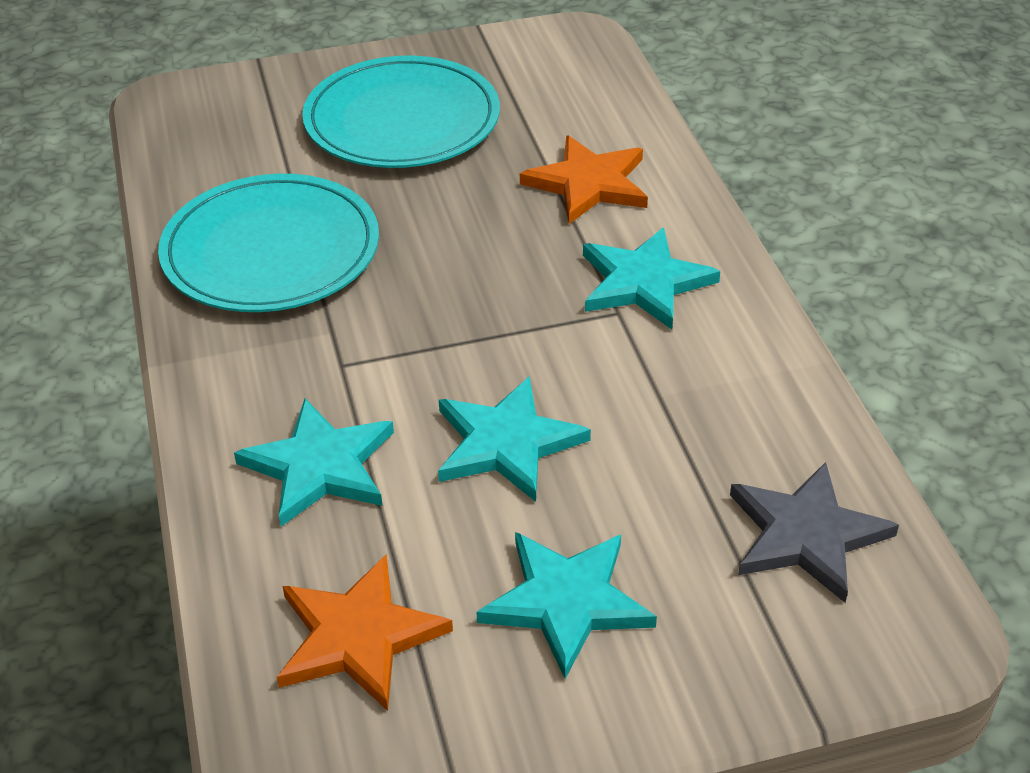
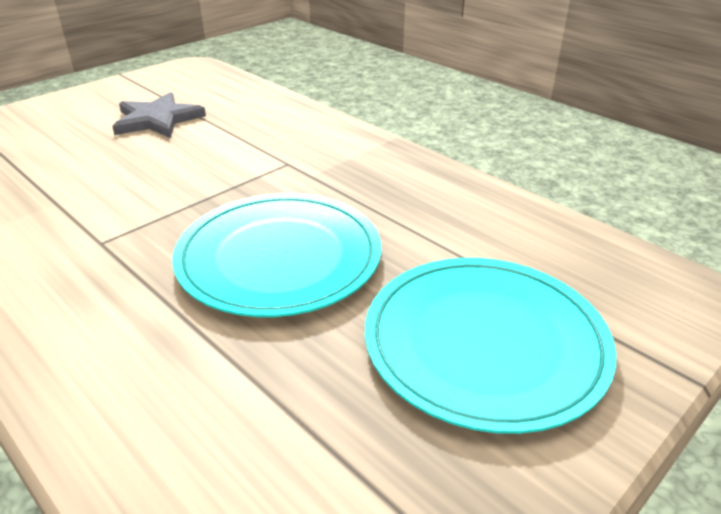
orange star: 2 -> 0
turquoise star: 4 -> 0

